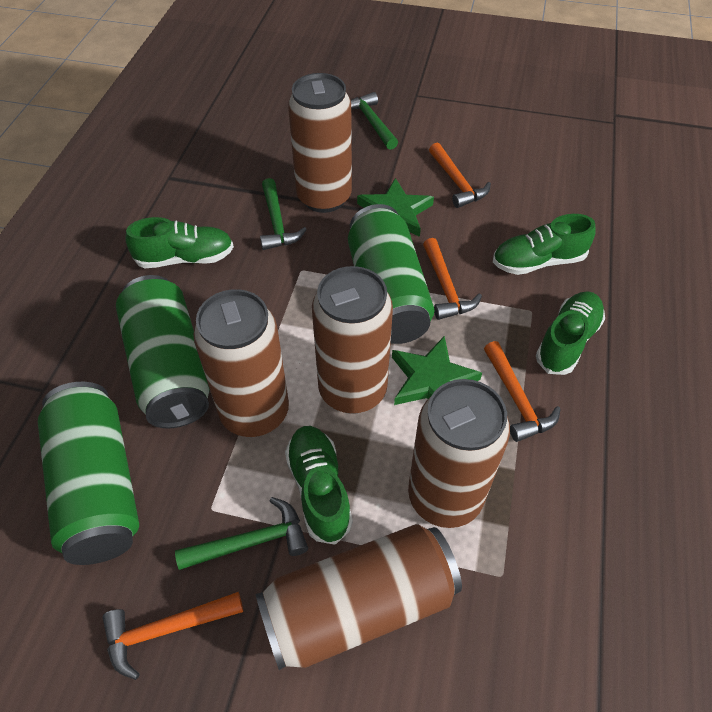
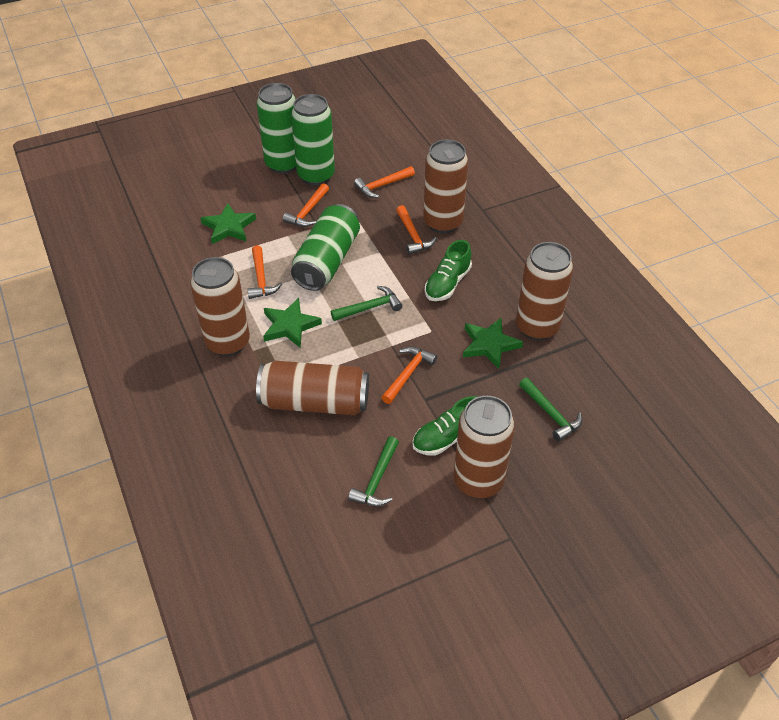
green shoe: 4 -> 2
green star: 2 -> 3
orange hammer: 4 -> 5

